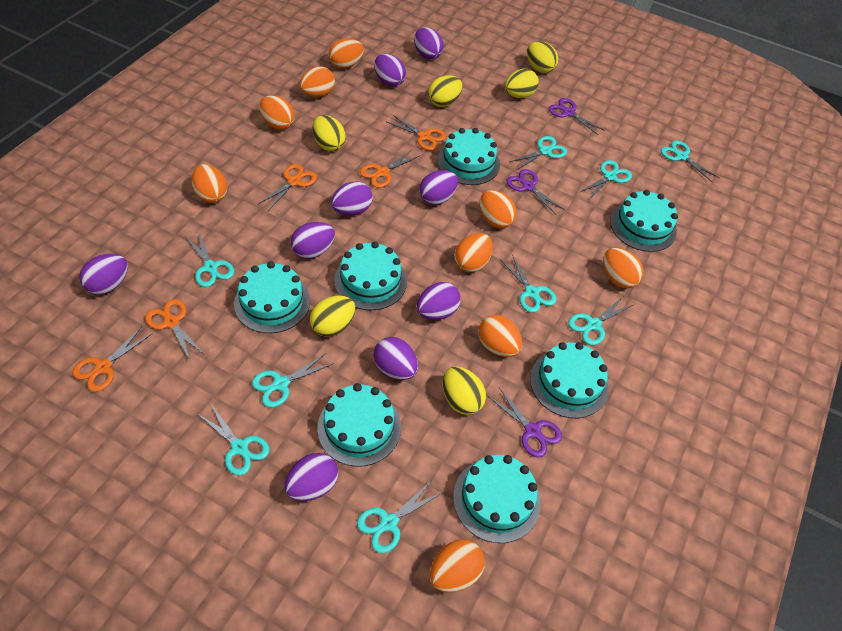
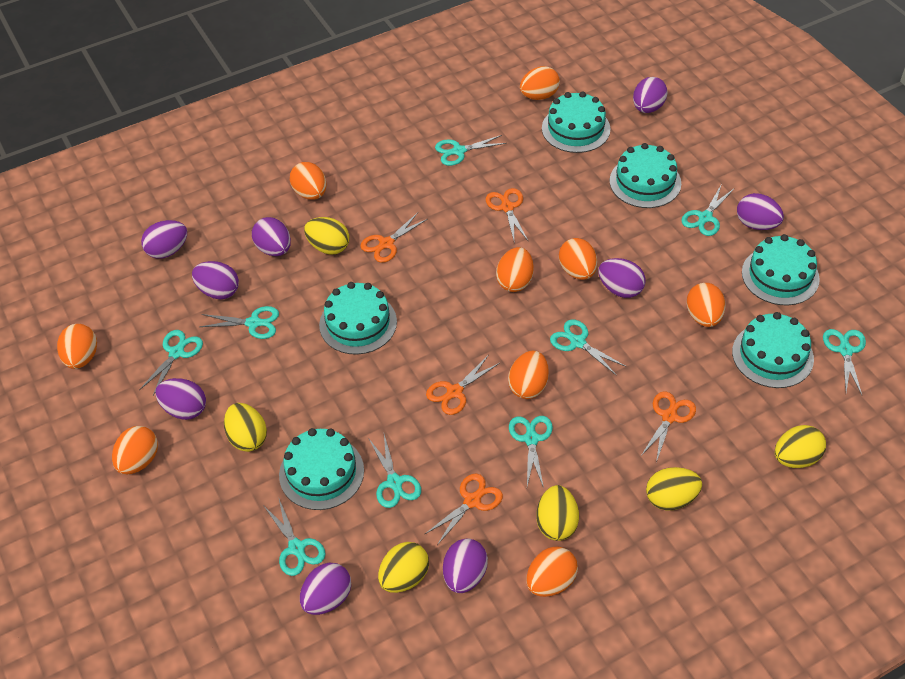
purple scissors: 3 -> 0
turquoise cake: 7 -> 6

